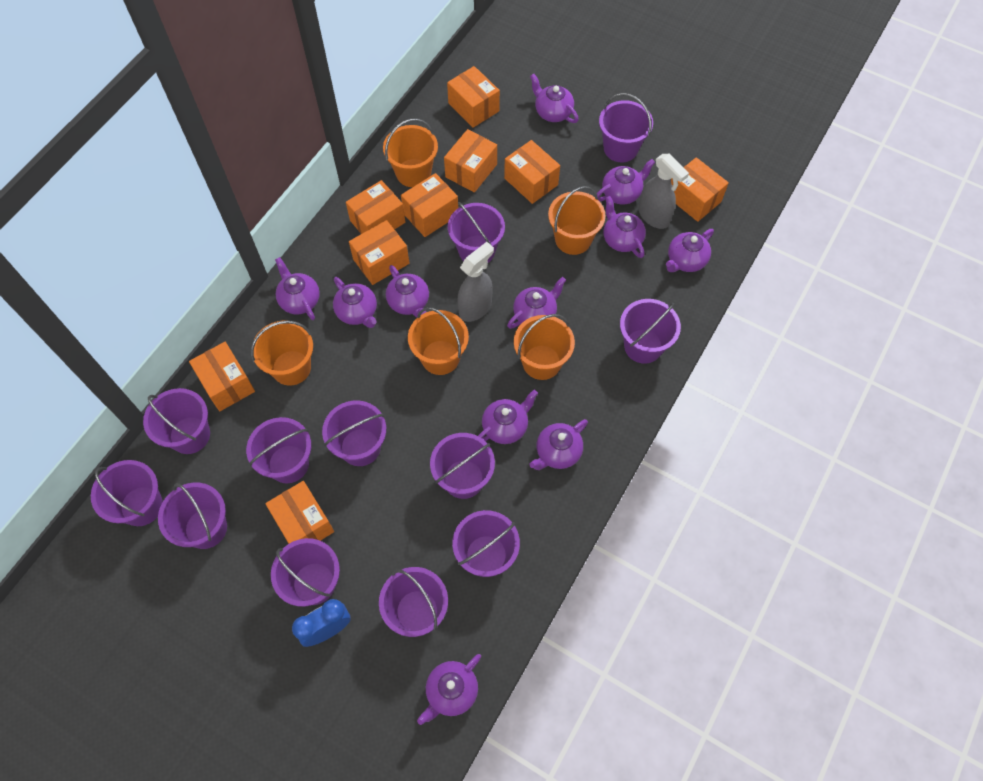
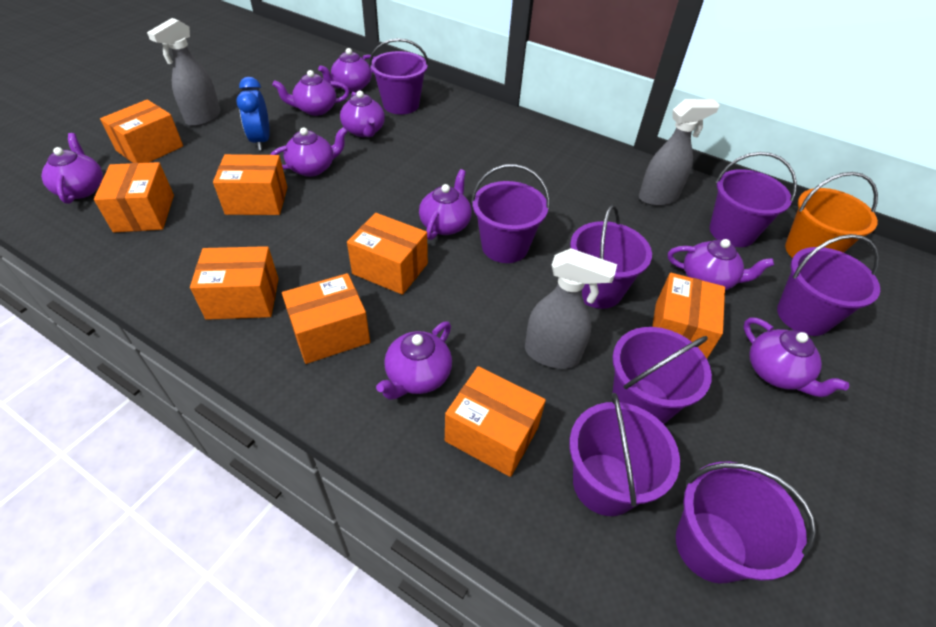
grey spray bottle: 2 -> 3
orange box: 9 -> 8
orange bucket: 5 -> 1
purple bucket: 12 -> 8
purple teapot: 11 -> 9

